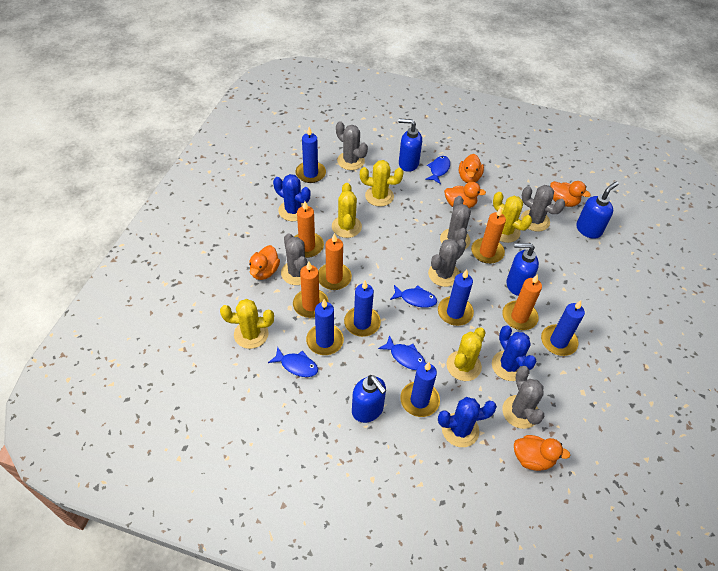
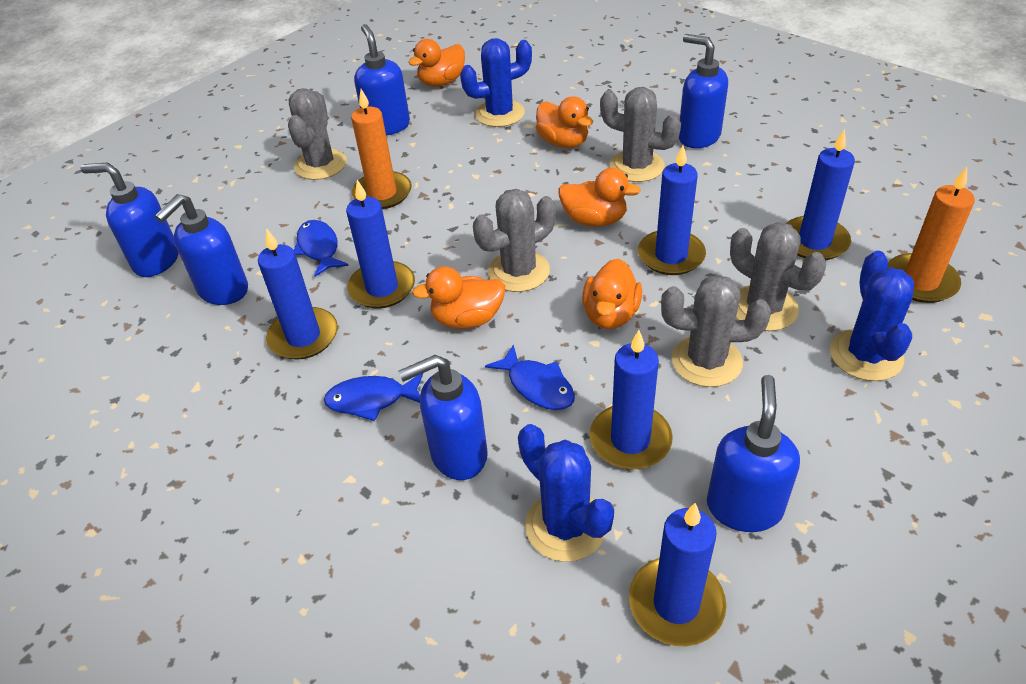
blue fish: 4 -> 3
blue soap dispenser: 4 -> 6
grey cactus: 6 -> 5
orange candle: 5 -> 2
yellow cactus: 5 -> 0

